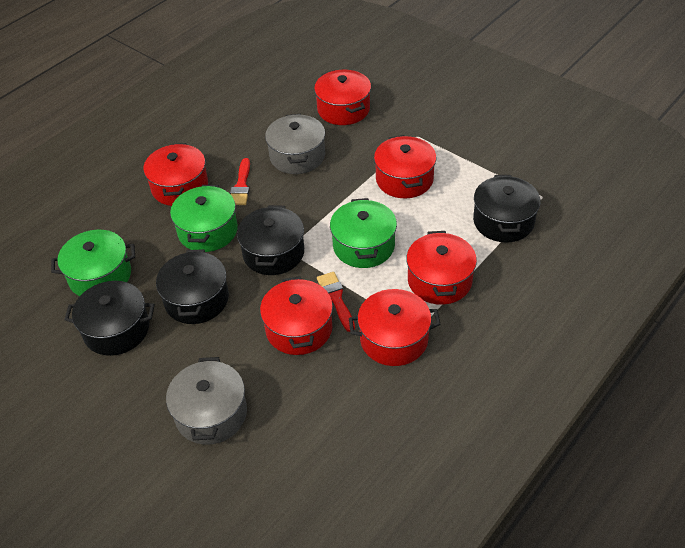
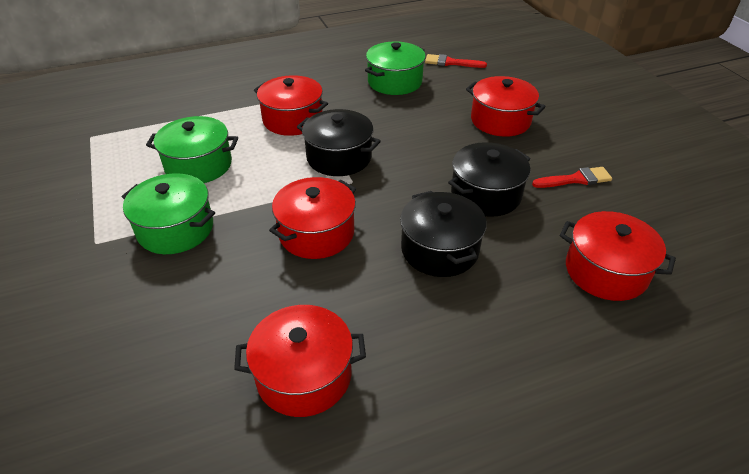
black pot: 4 -> 3
grey pot: 2 -> 0
red pot: 6 -> 5

